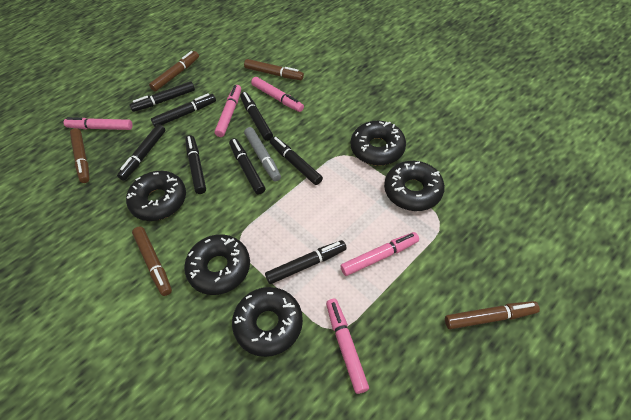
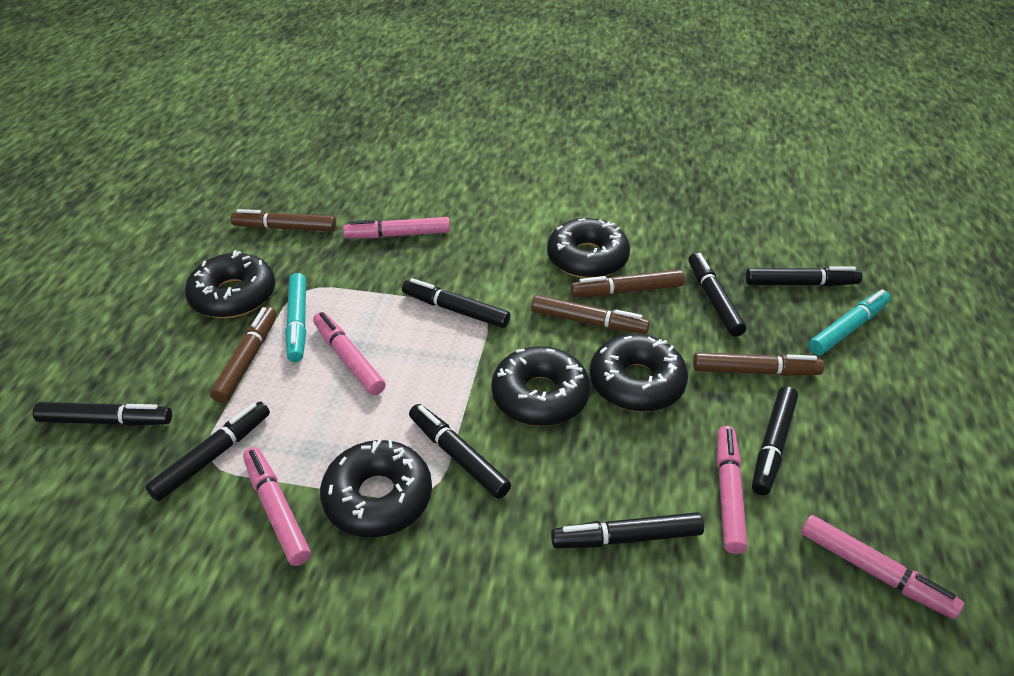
grey marker: 1 -> 0
turquoise marker: 0 -> 2

